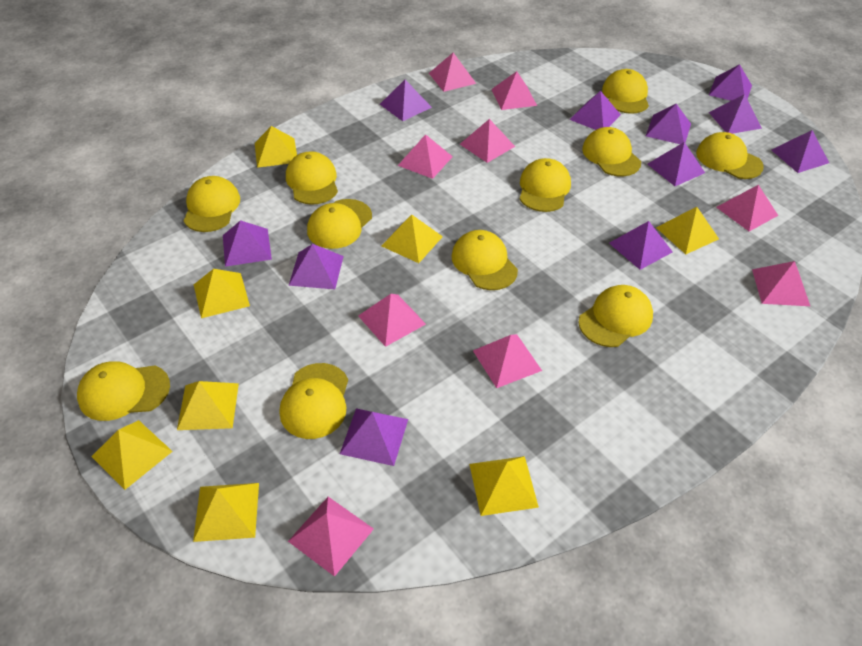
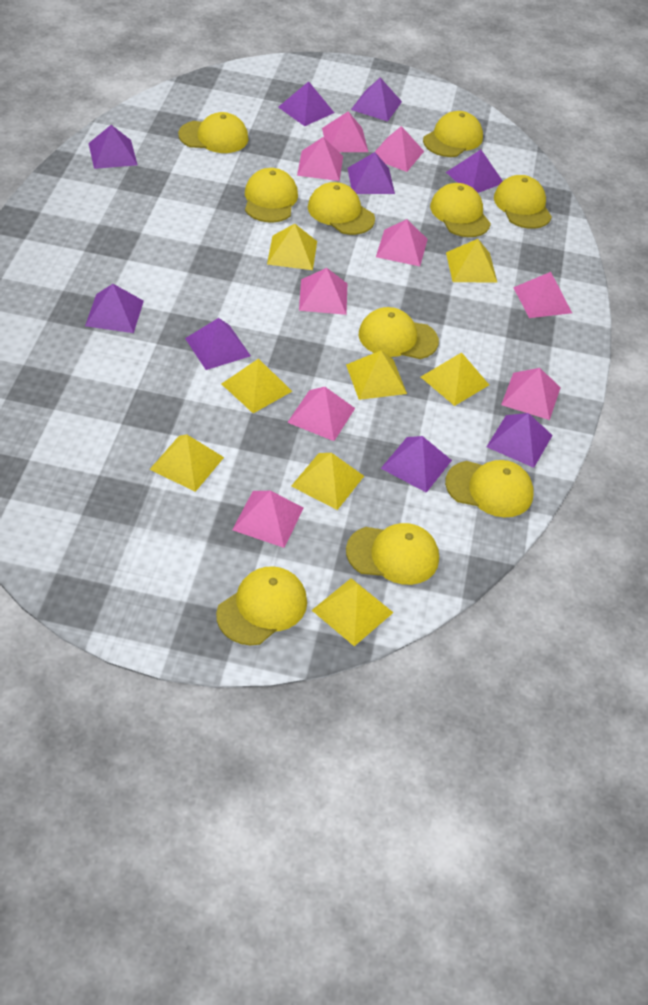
purple pyramid: 11 -> 9
yellow cap: 11 -> 10

